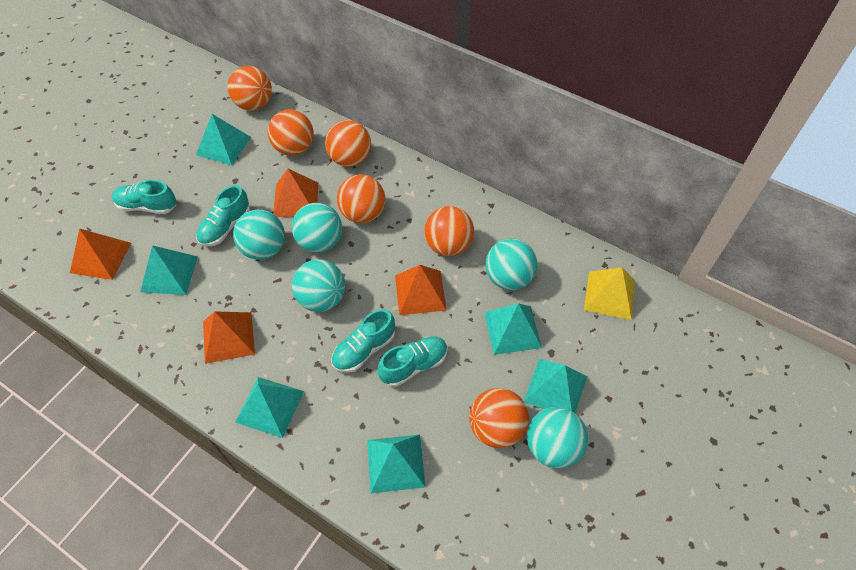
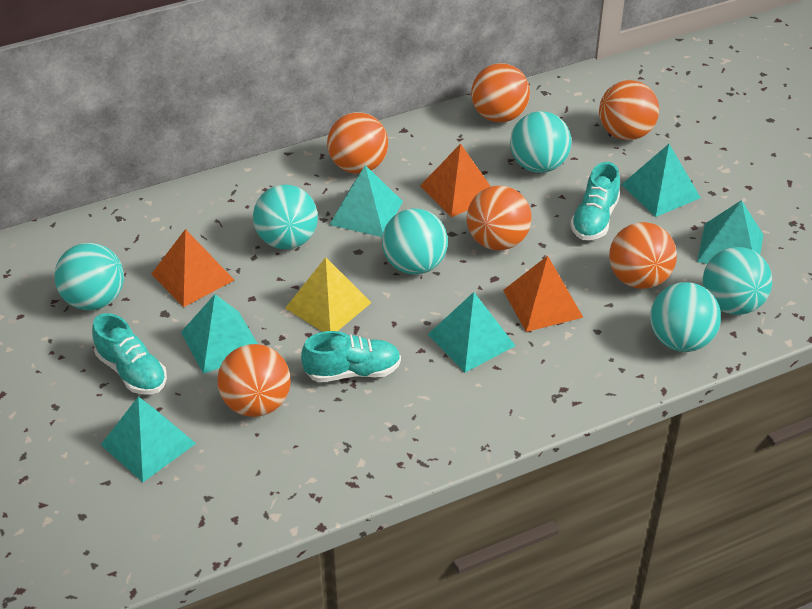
orange pyramid: 4 -> 3
turquoise ball: 5 -> 6
turquoise shoe: 4 -> 3

